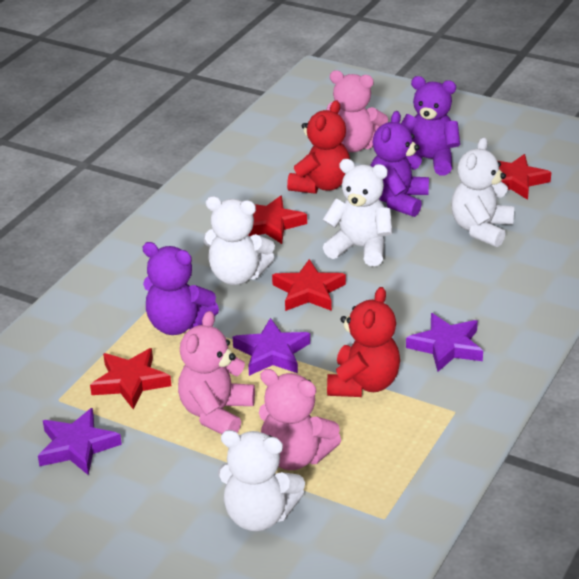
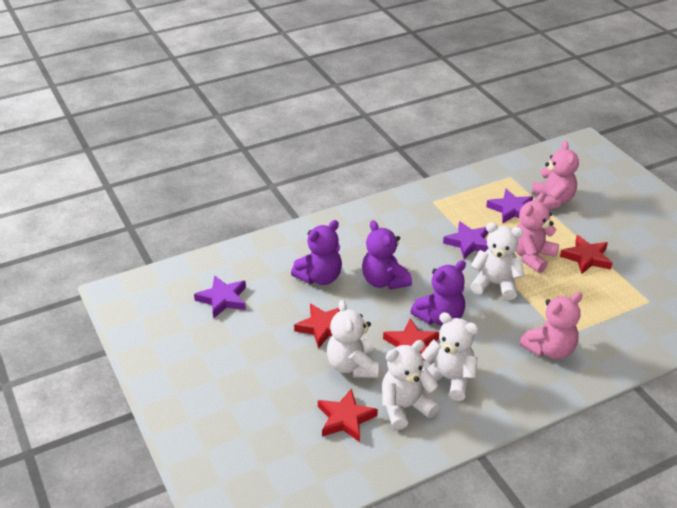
red teddy bear: 2 -> 0

